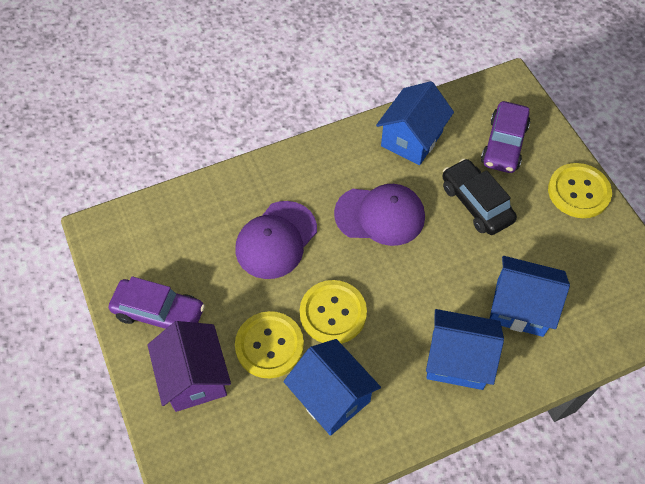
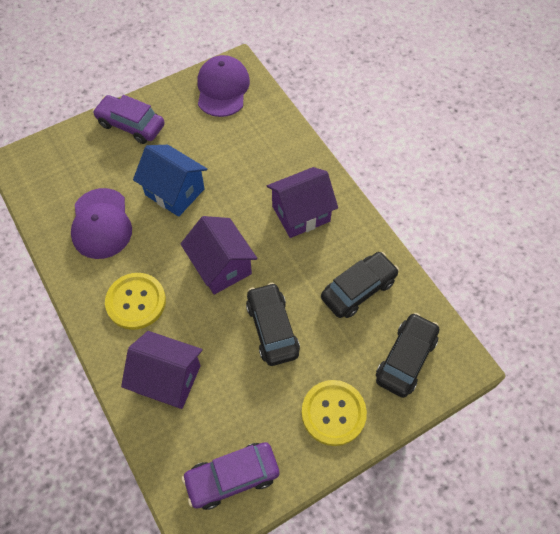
black car: 1 -> 3
blue house: 4 -> 1
purple house: 1 -> 3
yellow button: 3 -> 2

